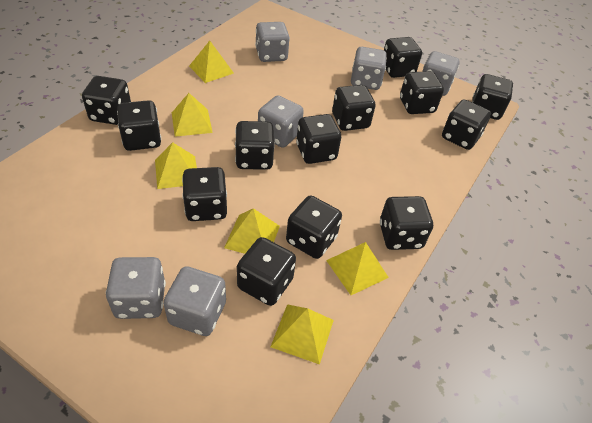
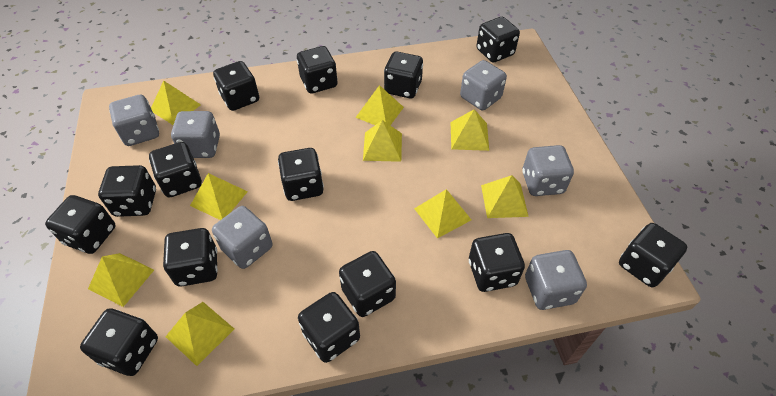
black dice: 13 -> 14
yellow pyramid: 6 -> 9

